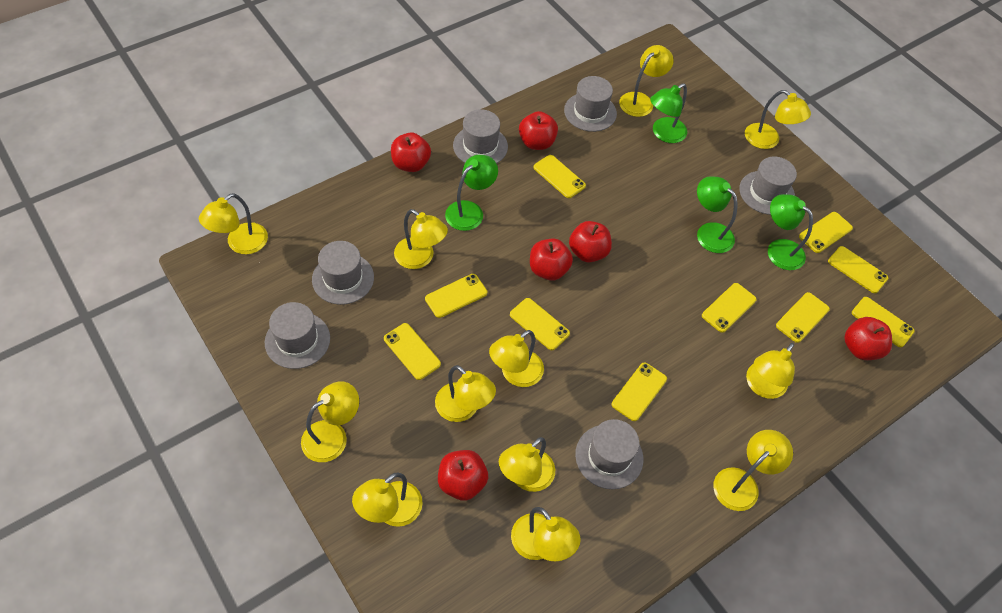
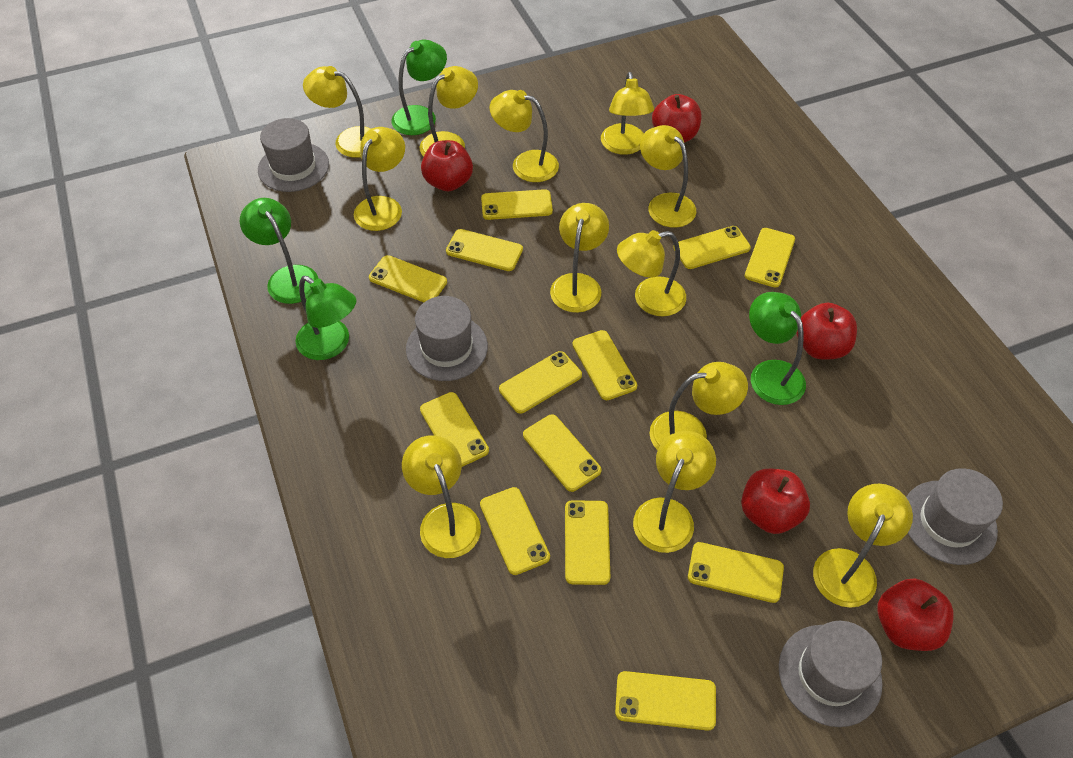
grey hat: 6 -> 4
red apple: 6 -> 5
yellow phone: 10 -> 13

